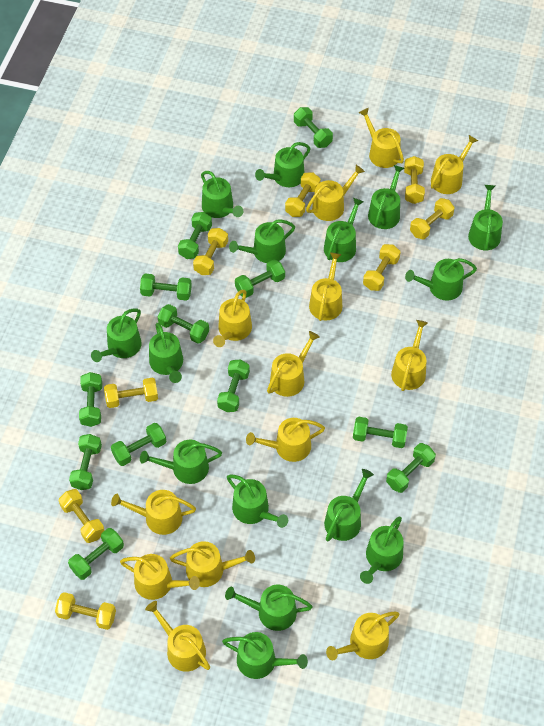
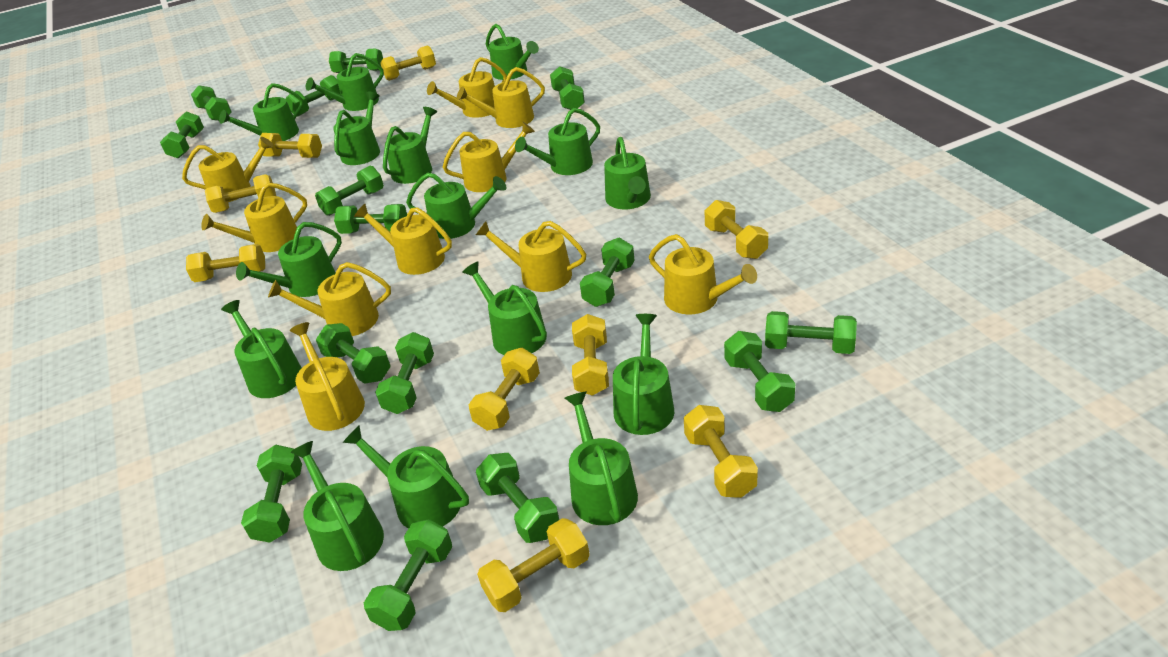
green dumbbell: 12 -> 15
yellow dumbbell: 8 -> 9
yellow watering can: 13 -> 10

